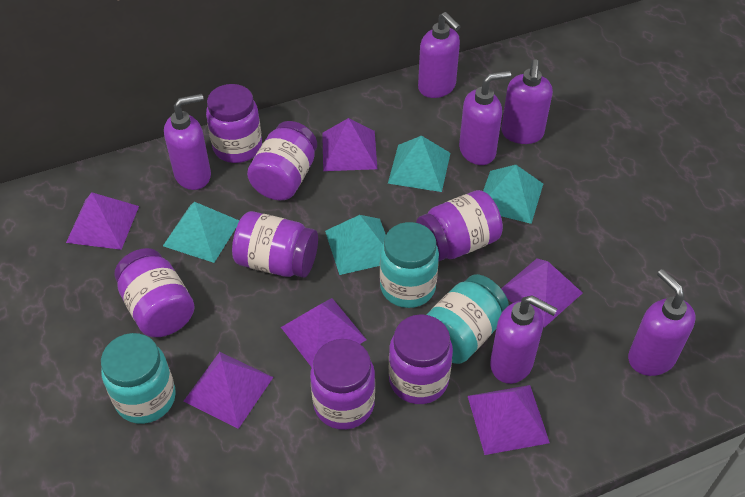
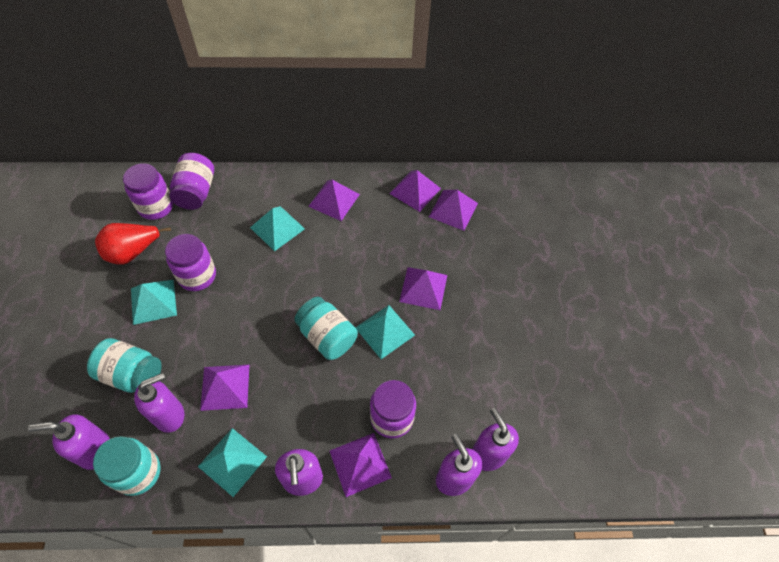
purple jar: 7 -> 4
purple soap dispenser: 6 -> 5
red pear: 0 -> 1

